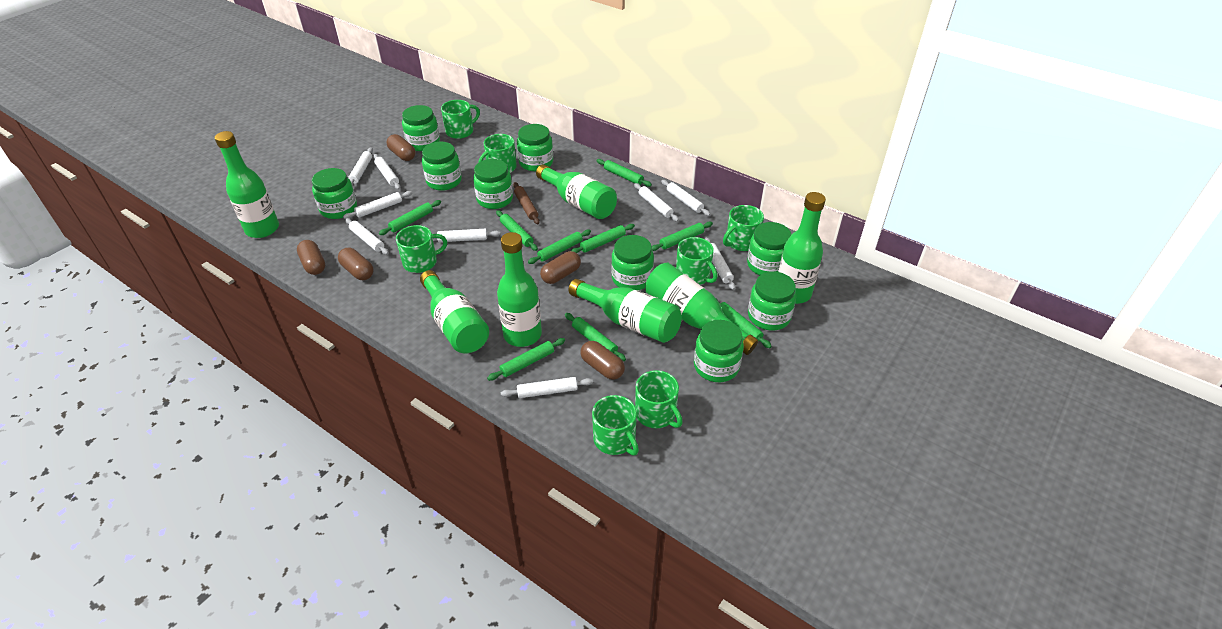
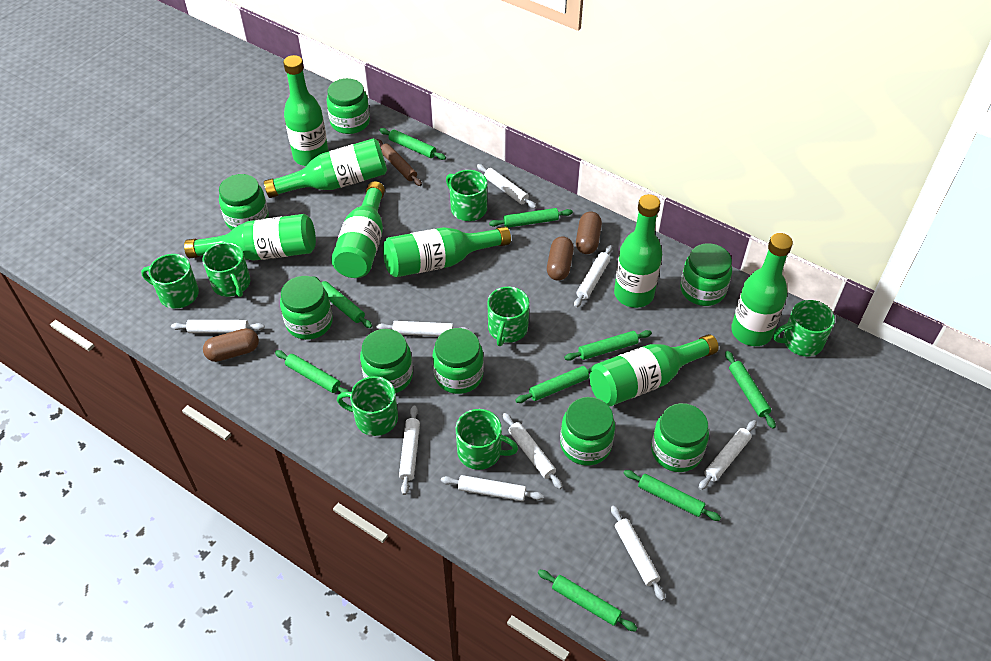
brown capsule: 5 -> 3
green bottle: 7 -> 8
green jar: 9 -> 8

